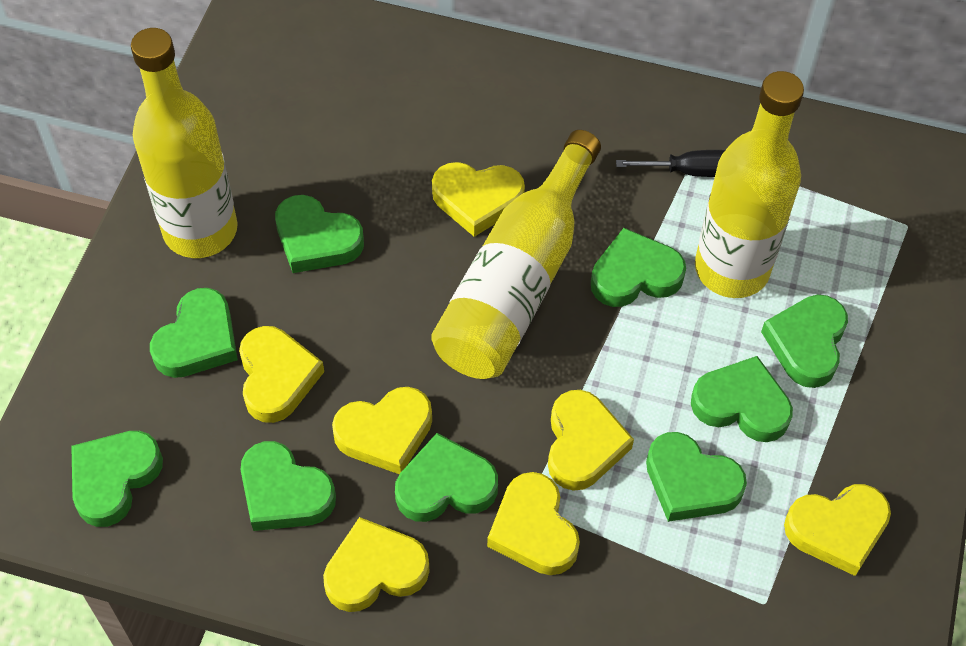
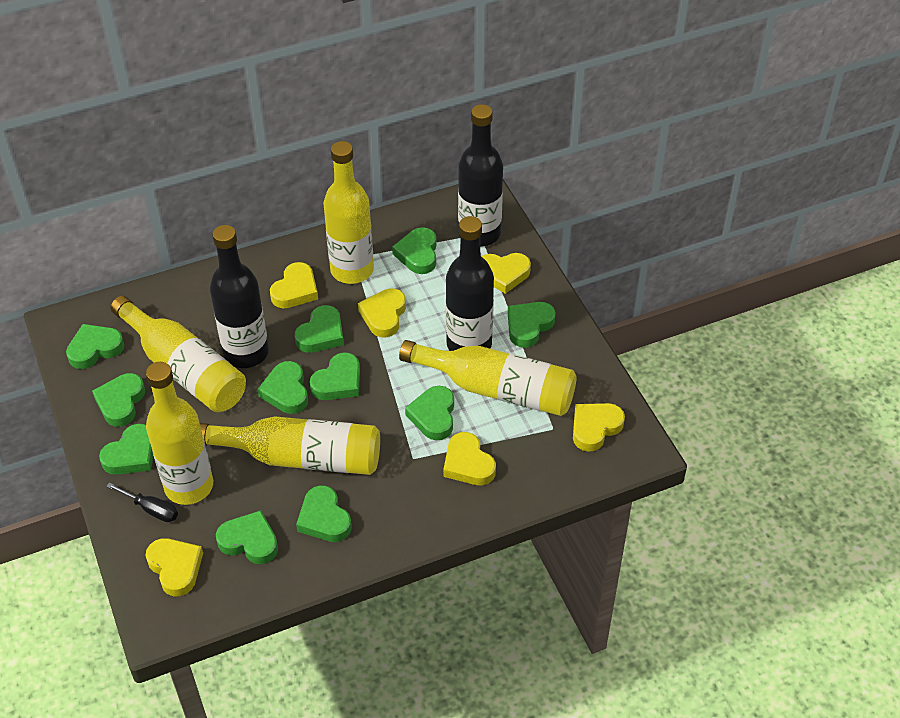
black bottle: 0 -> 3
green heart: 9 -> 11
yellow bottle: 3 -> 5
yellow heart: 7 -> 6

